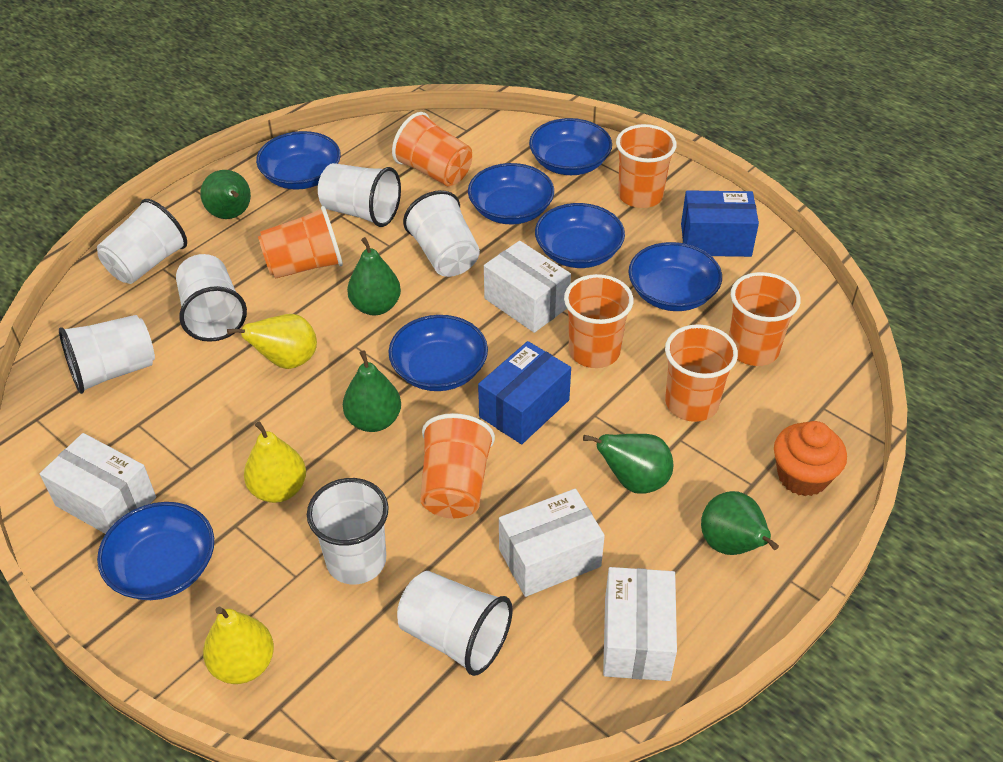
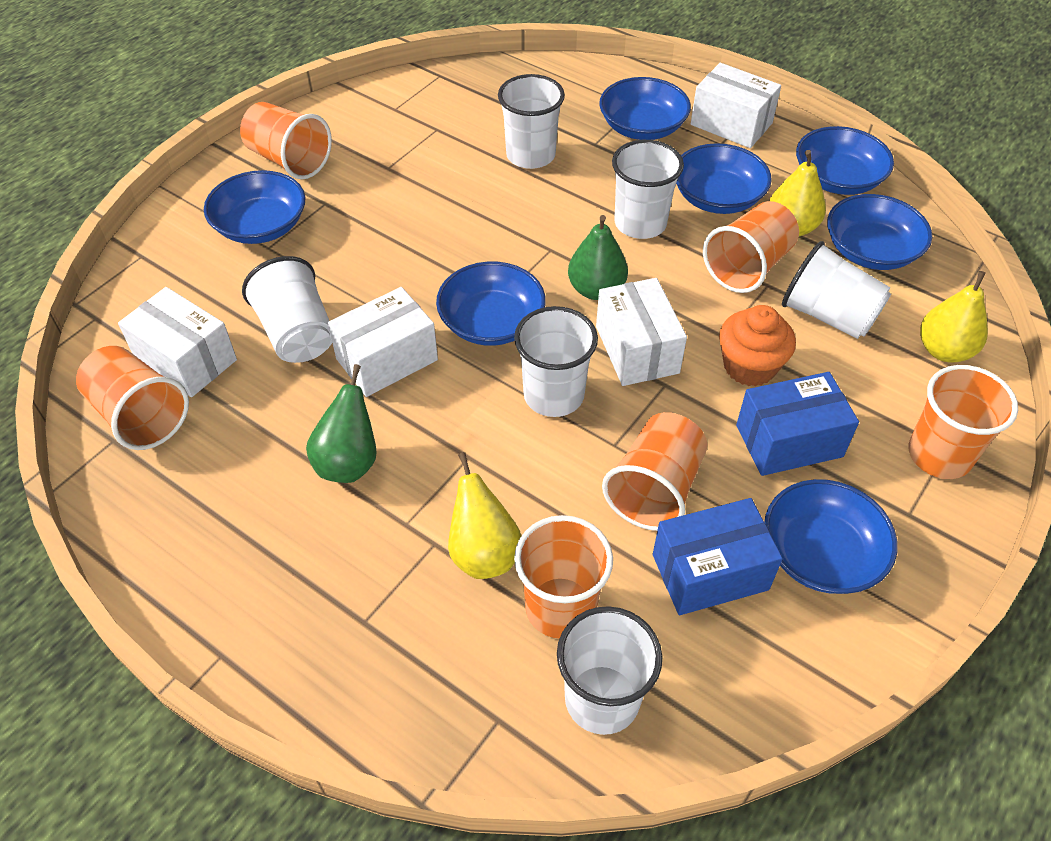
green pear: 5 -> 2
orange cup: 7 -> 6
white cup: 7 -> 6

